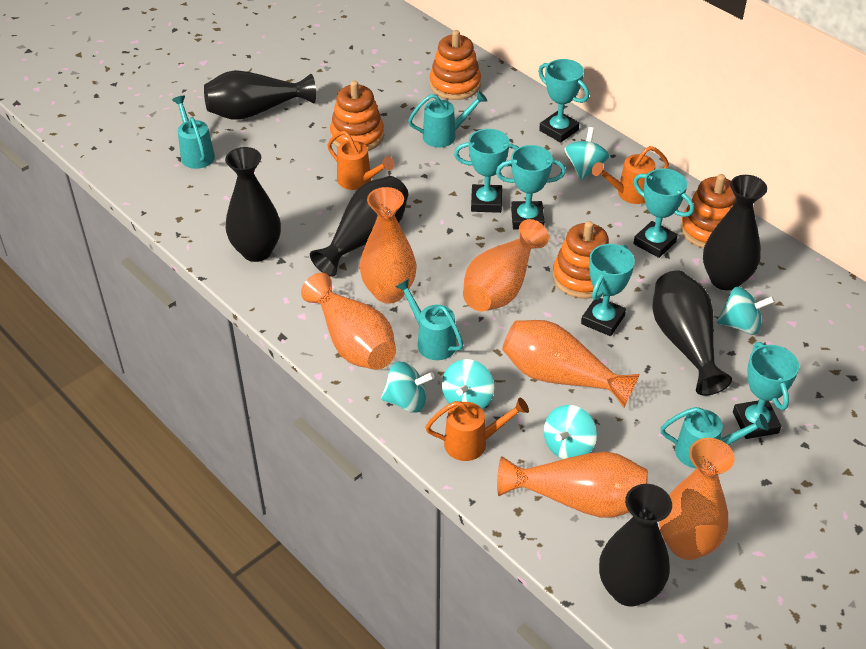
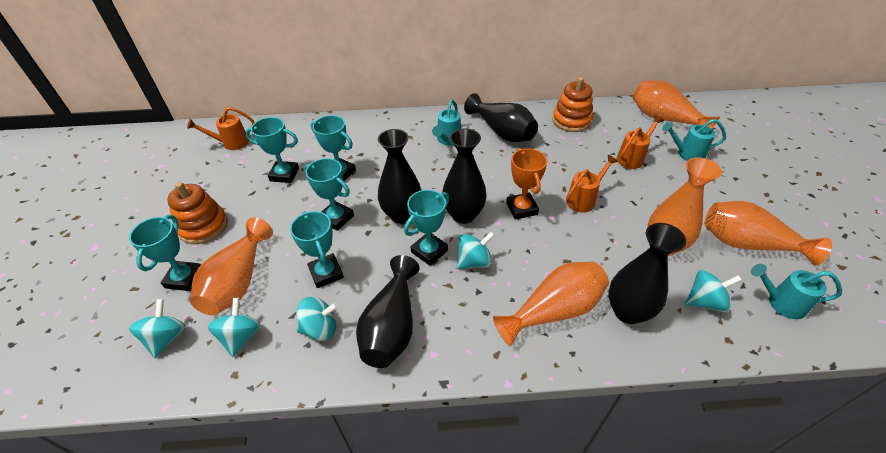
black vase: 6 -> 5
orange stacking toy: 4 -> 2
orange trophy: 0 -> 1
orange vase: 6 -> 5
turquoise watering can: 4 -> 3

